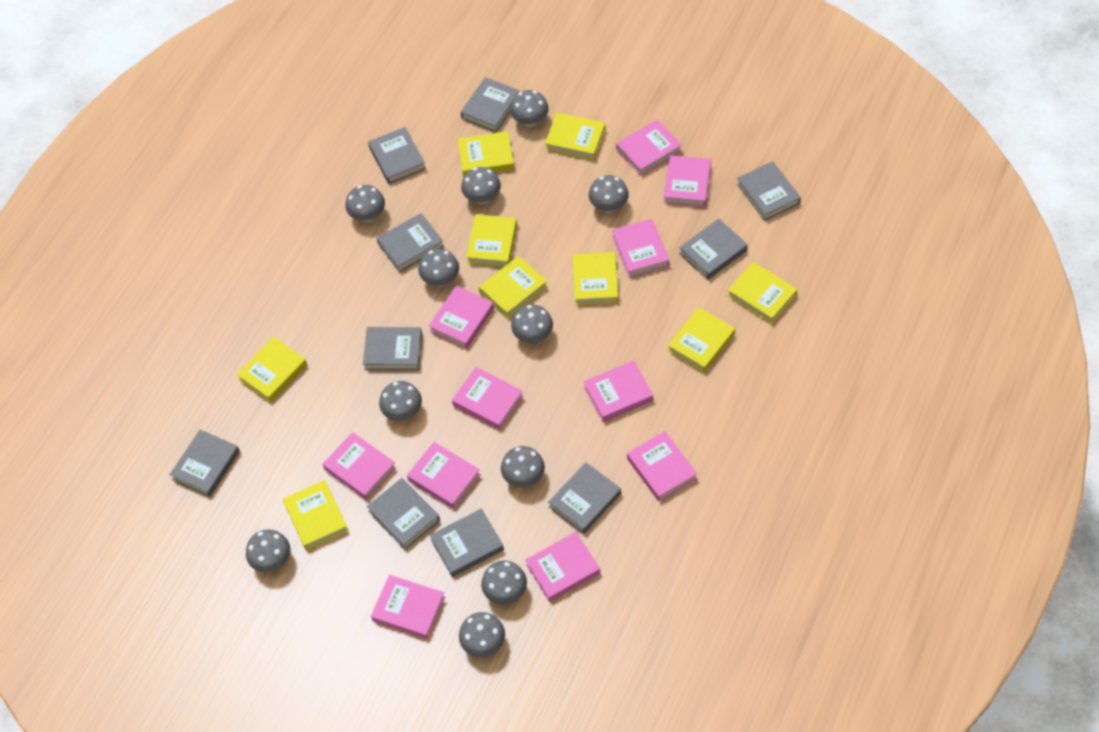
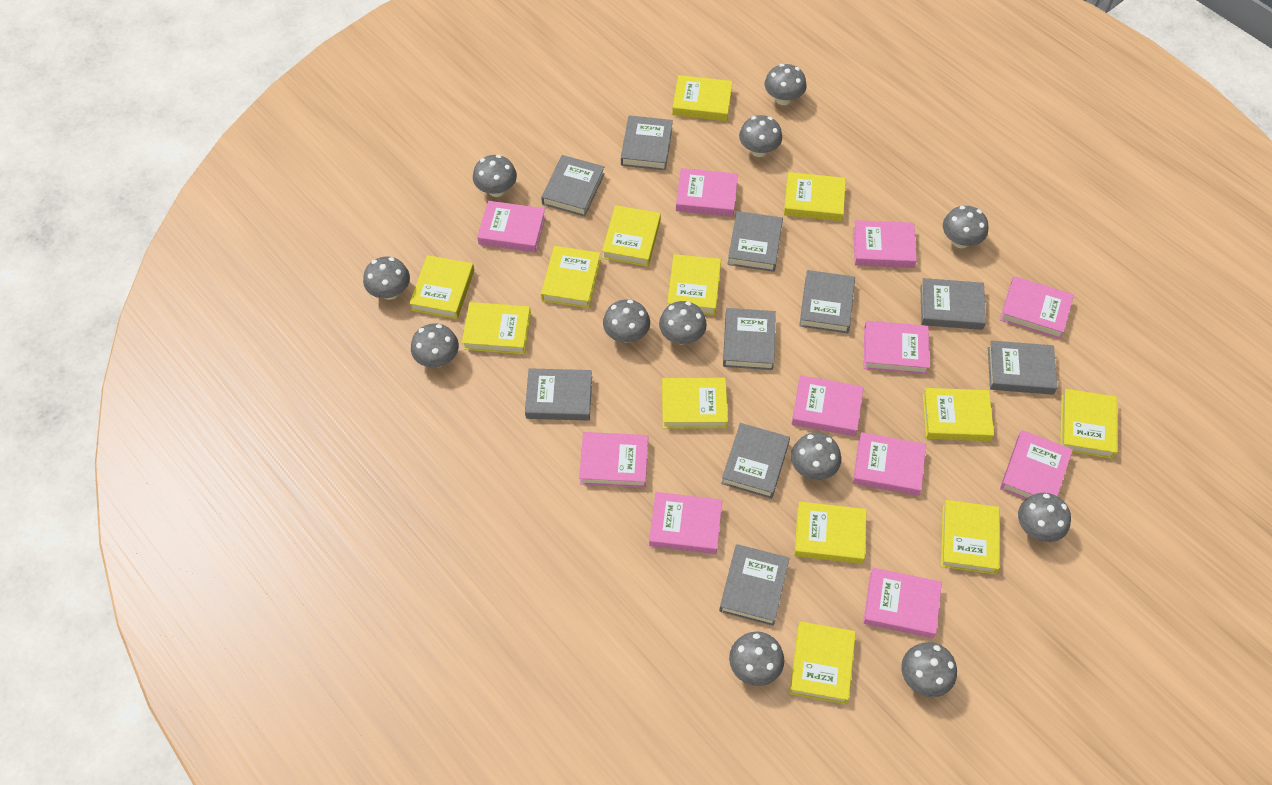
grey mushroom: 11 -> 12
yellow book: 9 -> 13

